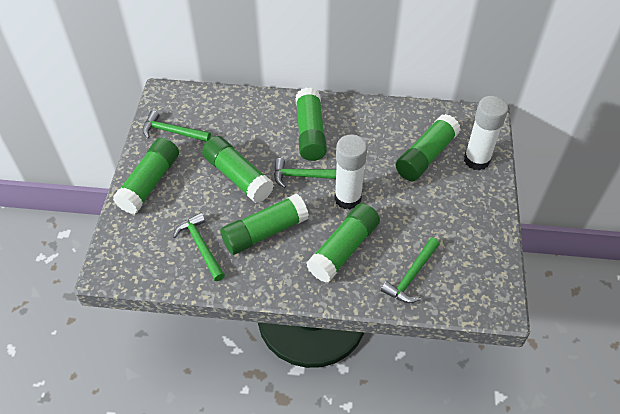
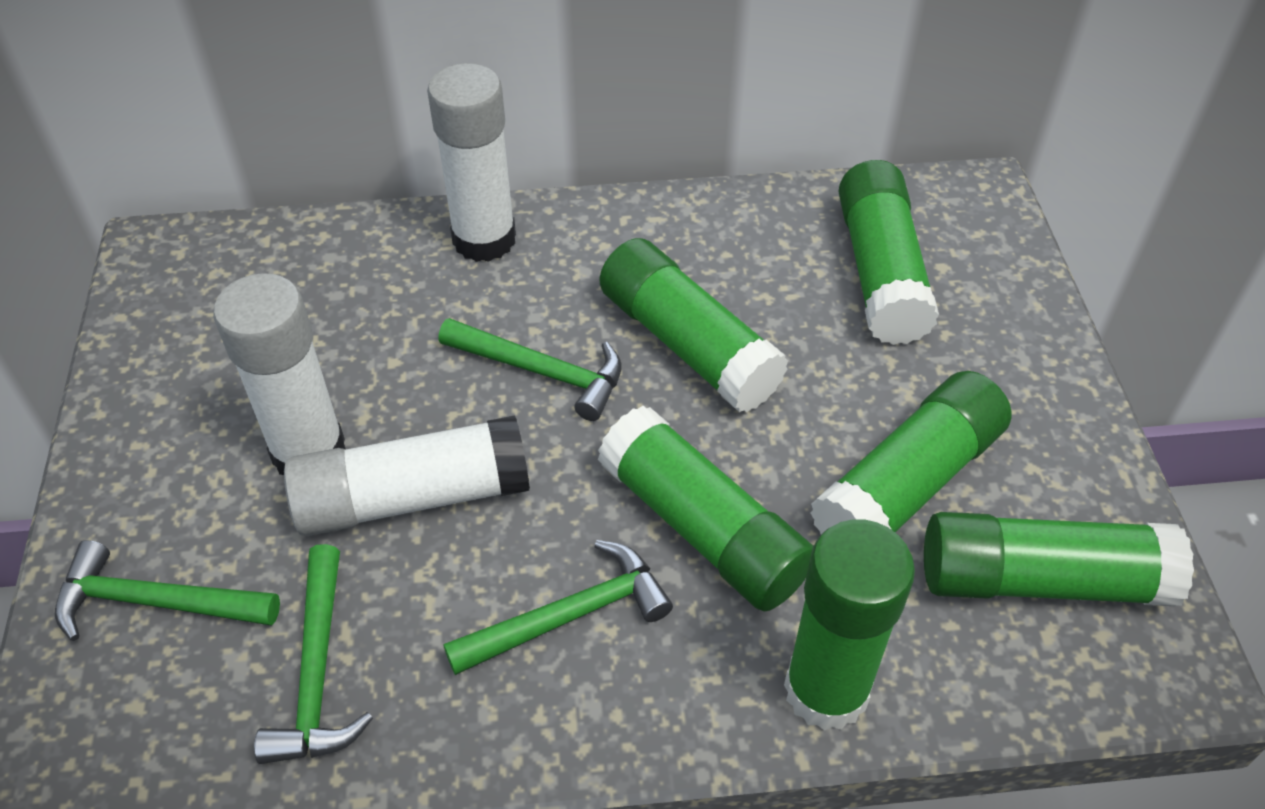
white glue stick: 2 -> 3

